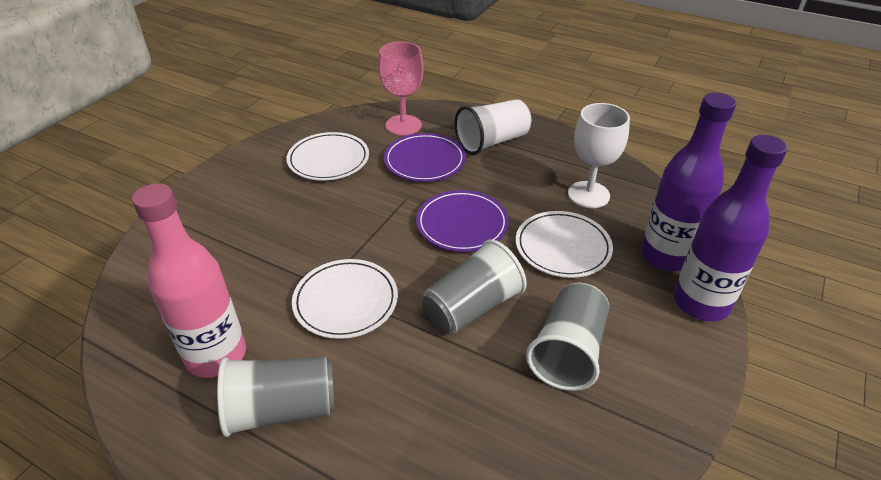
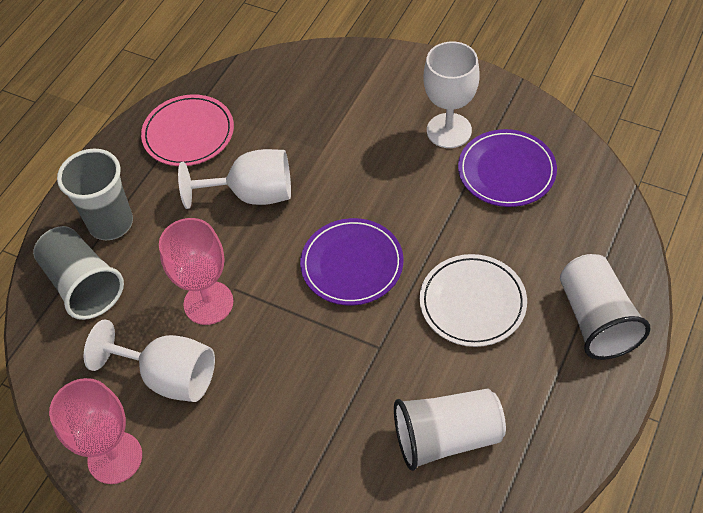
grey cup: 3 -> 2
pink bottle: 1 -> 0
pink goblet: 1 -> 2
pink plate: 0 -> 1
purple bottle: 2 -> 0
white cup: 1 -> 2
white goblet: 1 -> 3
white plate: 3 -> 1

